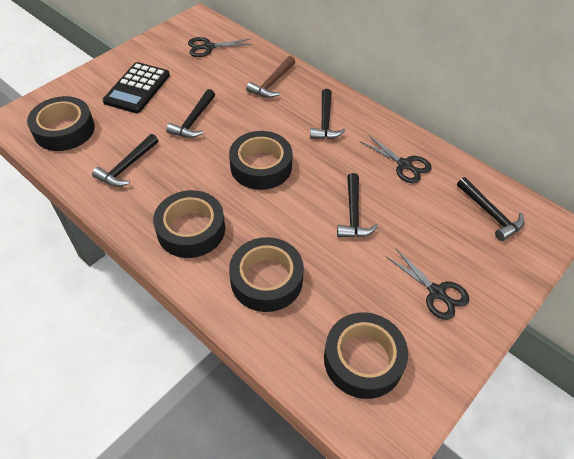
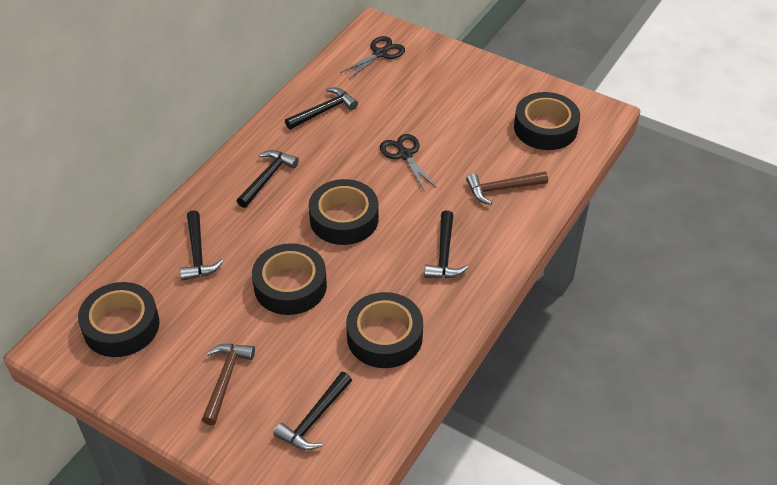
black calculator: 1 -> 0
black scissors: 3 -> 2
brown hammer: 1 -> 2

